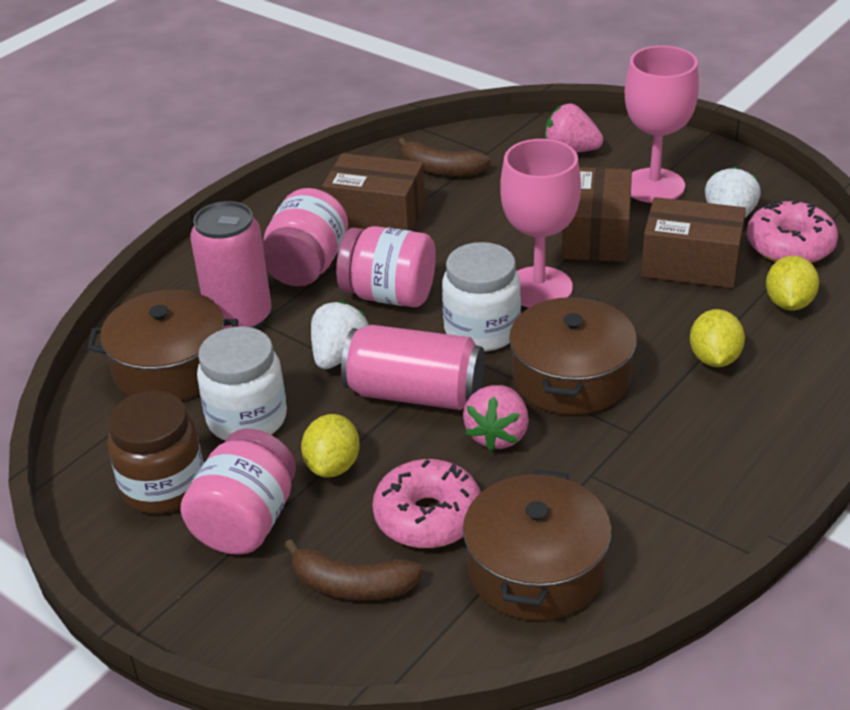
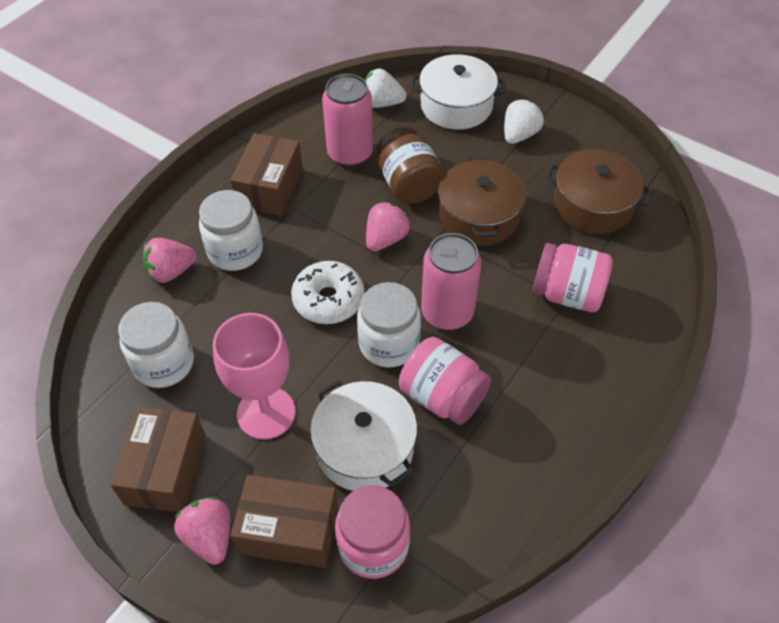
brown banana: 2 -> 0
brown pot: 3 -> 2
pink donut: 2 -> 0
pink goblet: 2 -> 1
pink strawberry: 2 -> 3
white donut: 0 -> 1
white jar: 2 -> 3
white pot: 0 -> 2
yellow lemon: 3 -> 0

